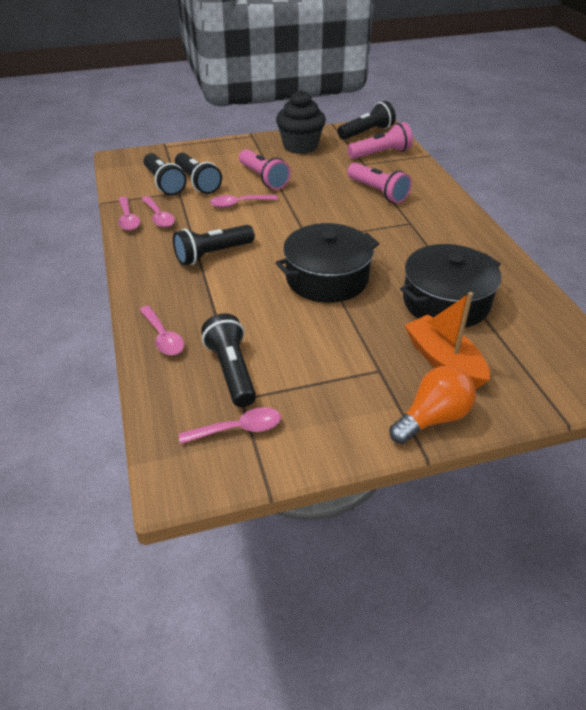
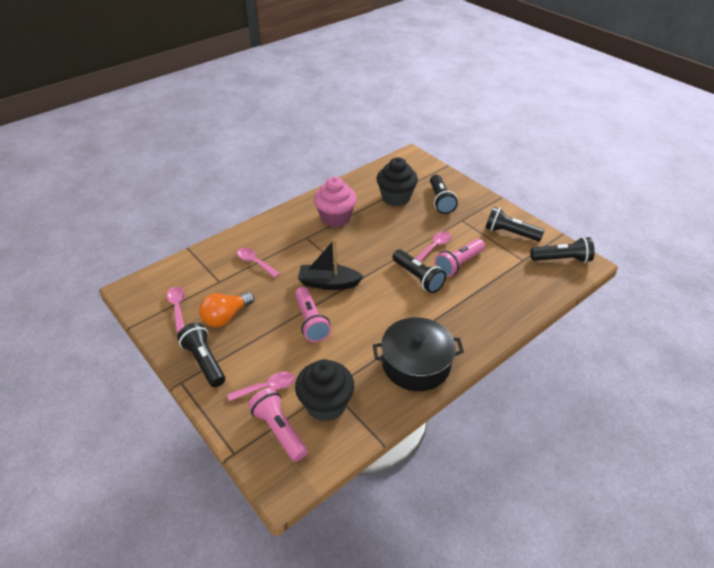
black boat: 0 -> 1
black cupcake: 1 -> 2
black pot: 2 -> 1
orange boat: 1 -> 0
pink cupcake: 0 -> 1
pink spoon: 5 -> 4

